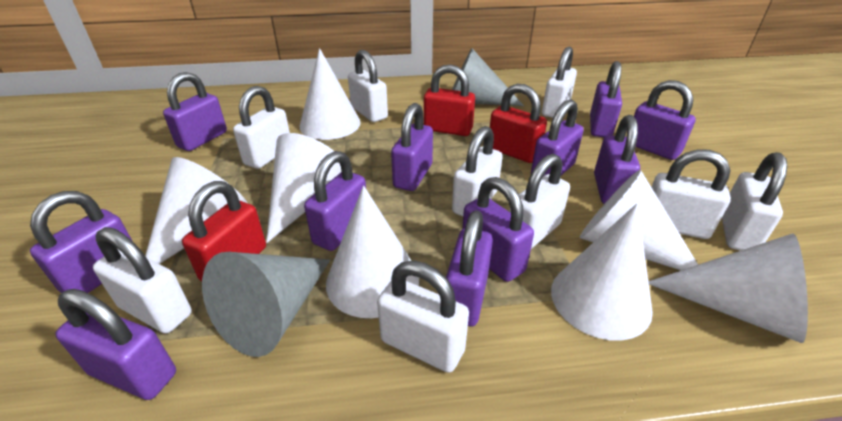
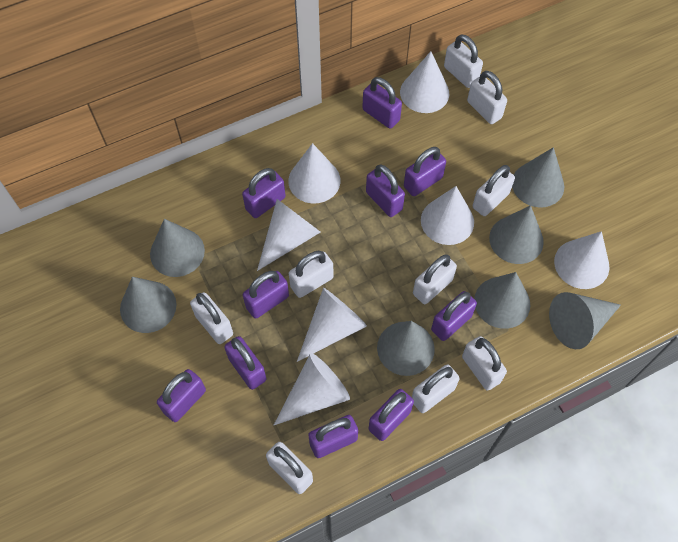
grey cone: 2 -> 7
purple padlock: 11 -> 10
red padlock: 3 -> 0

